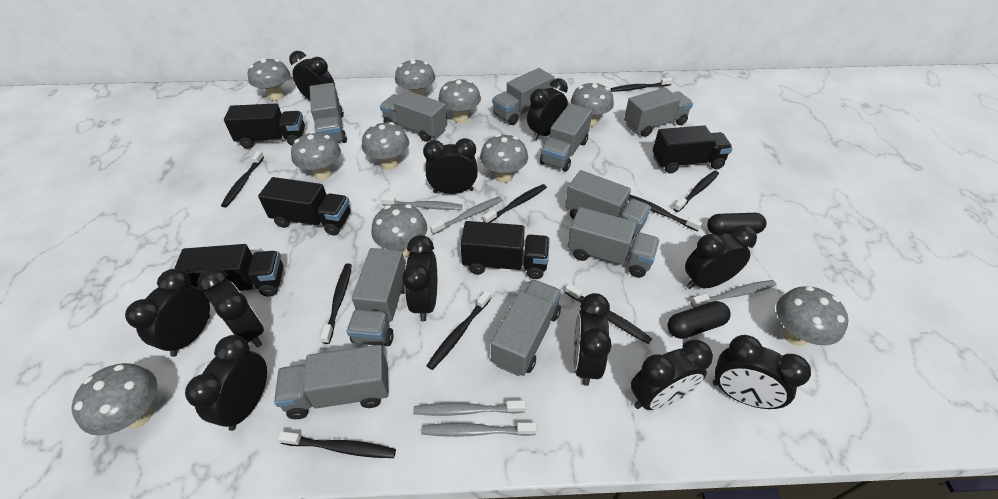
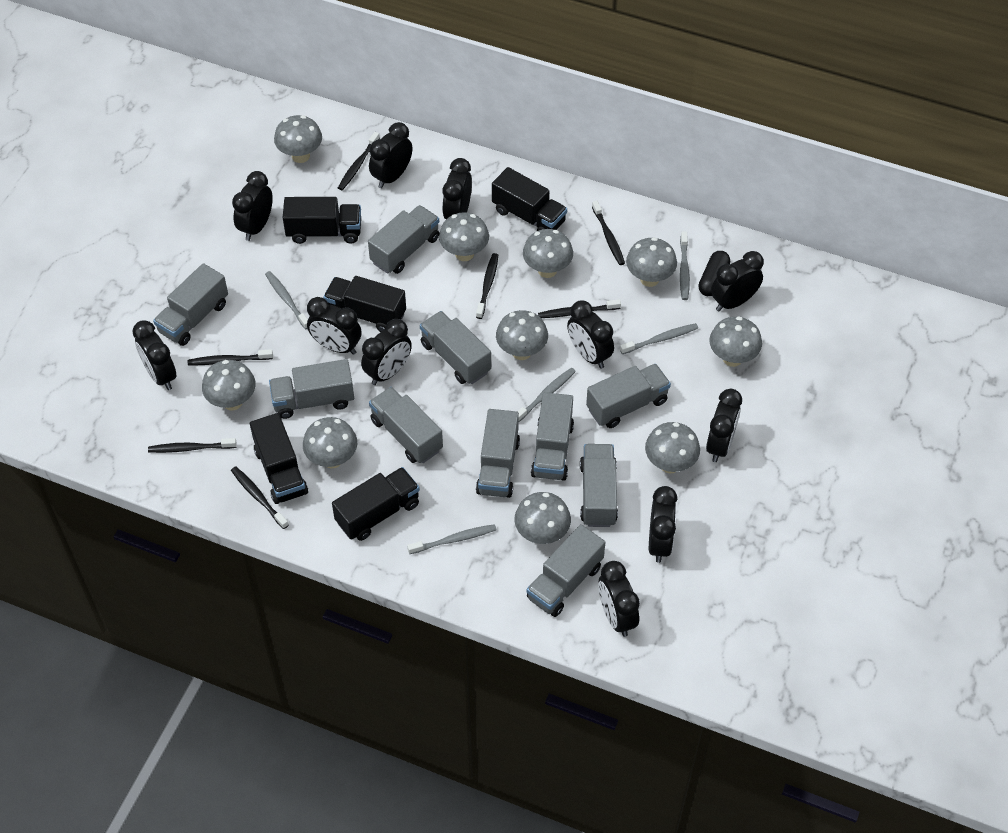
black capsule: 2 -> 1
black toothbrush: 9 -> 7

